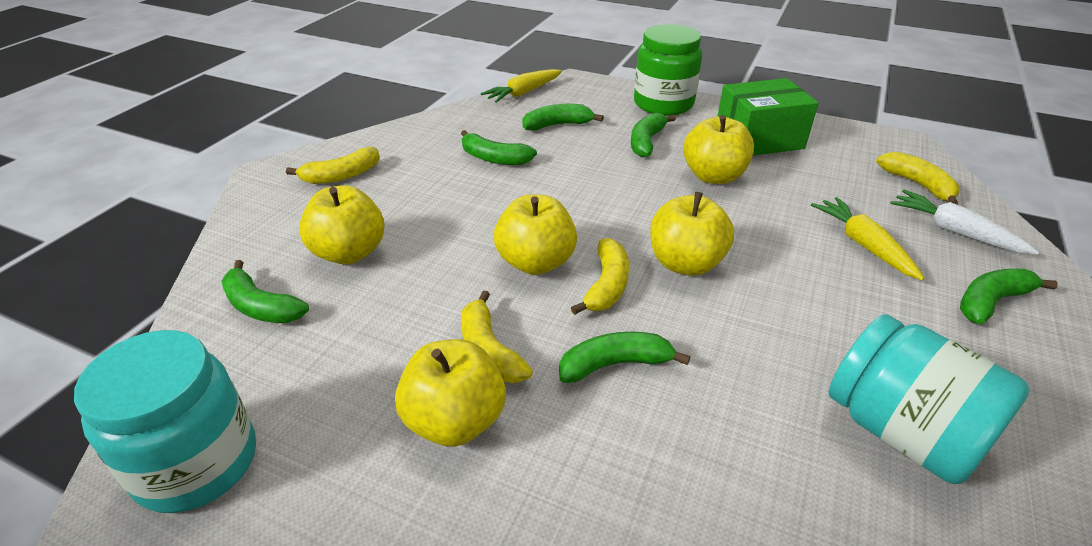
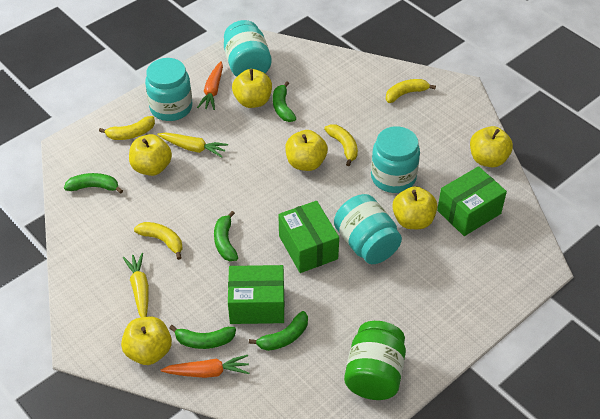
green banana: 6 -> 5
green box: 1 -> 3
orange carrot: 0 -> 2
turquoise jar: 2 -> 4
white carrot: 1 -> 0
yellow apple: 5 -> 6

